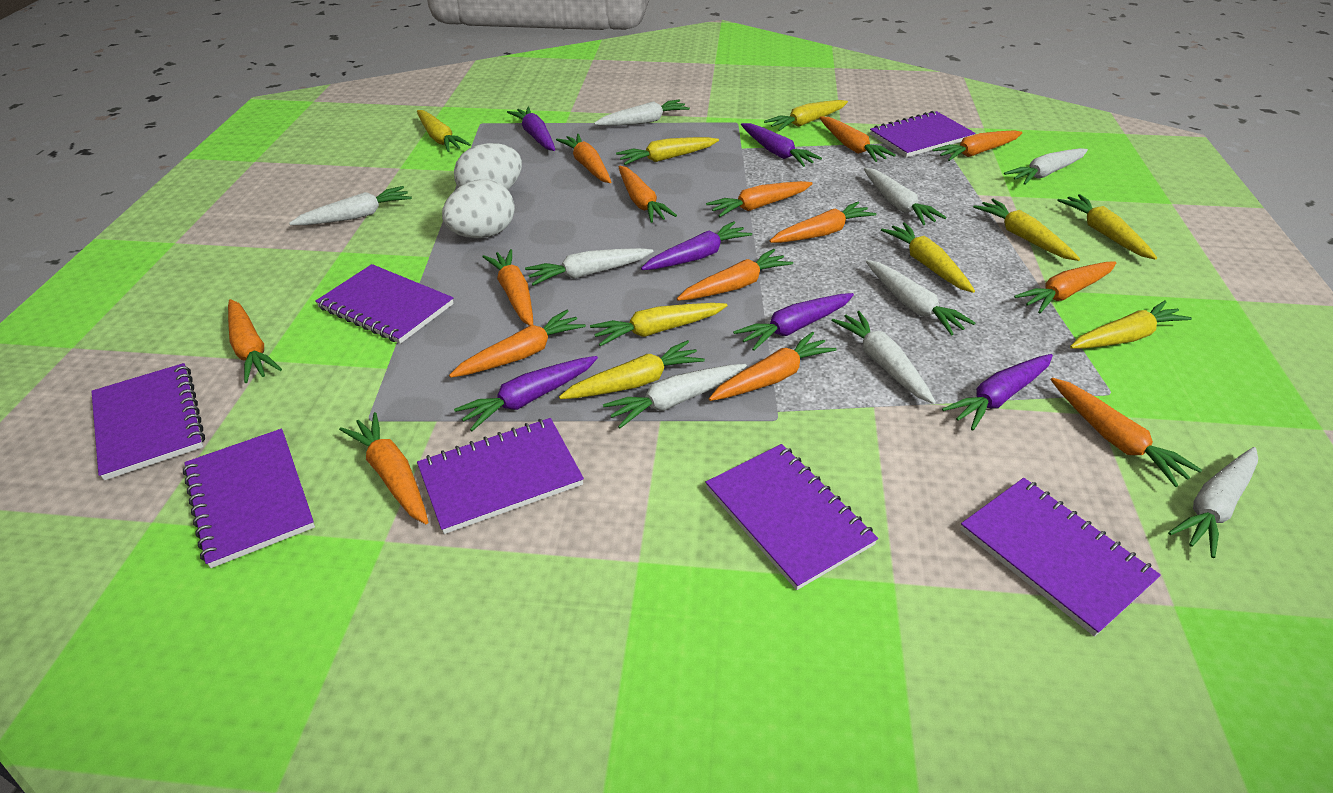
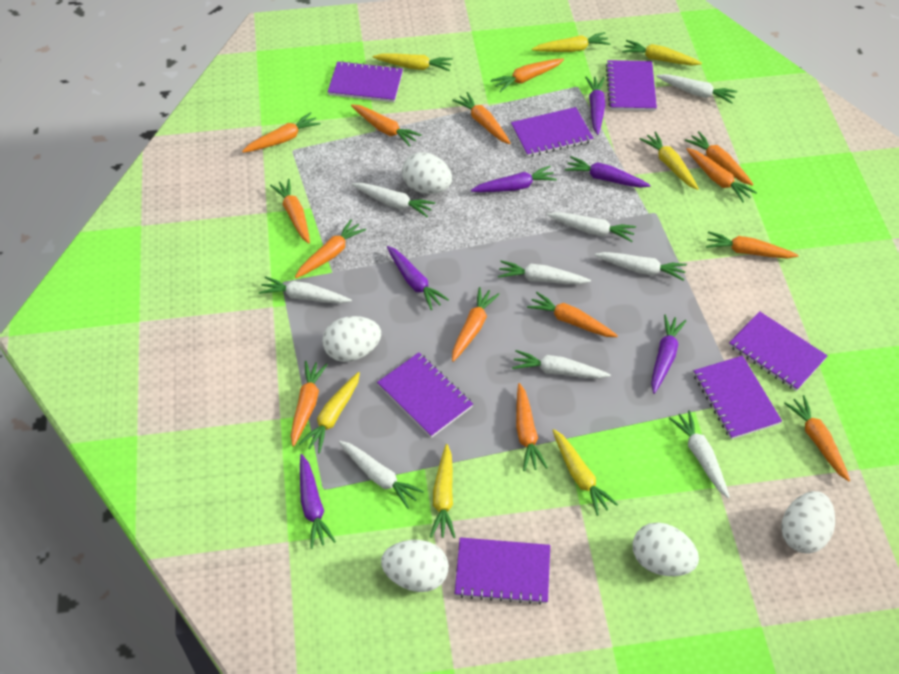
white egg: 2 -> 5
yellow carrot: 9 -> 7

